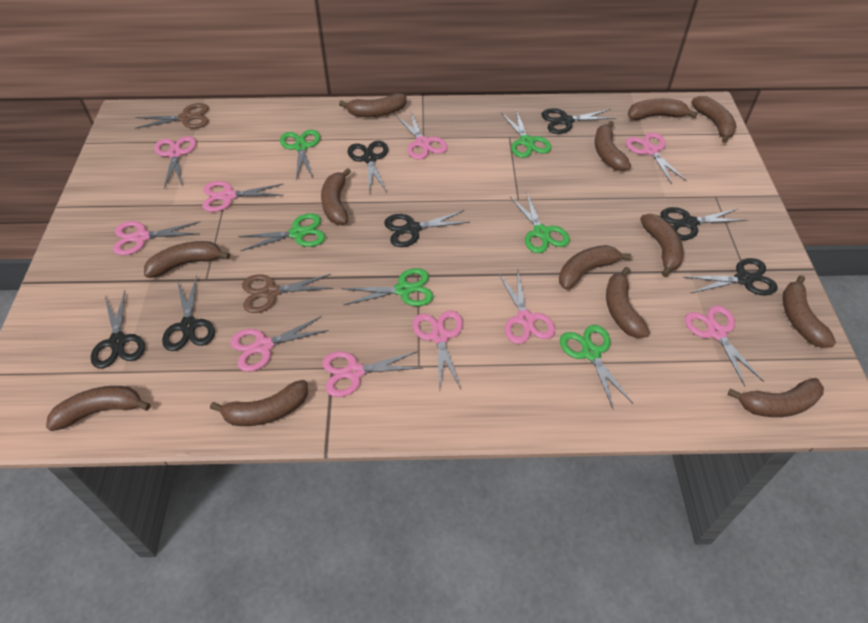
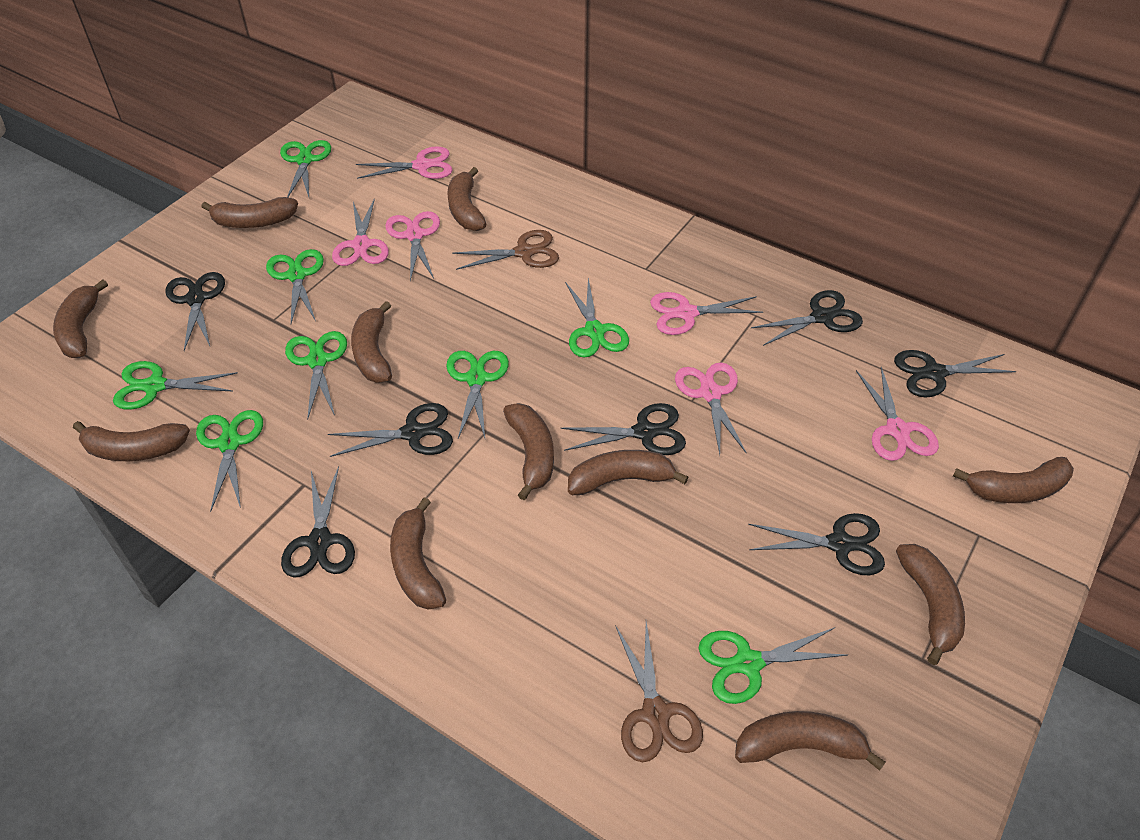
brown banana: 13 -> 11
green scissors: 6 -> 8
pink scissors: 10 -> 6

